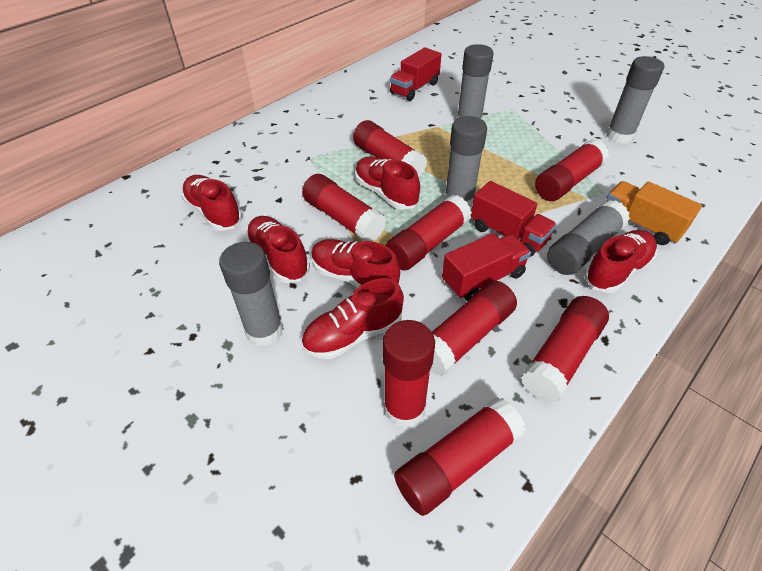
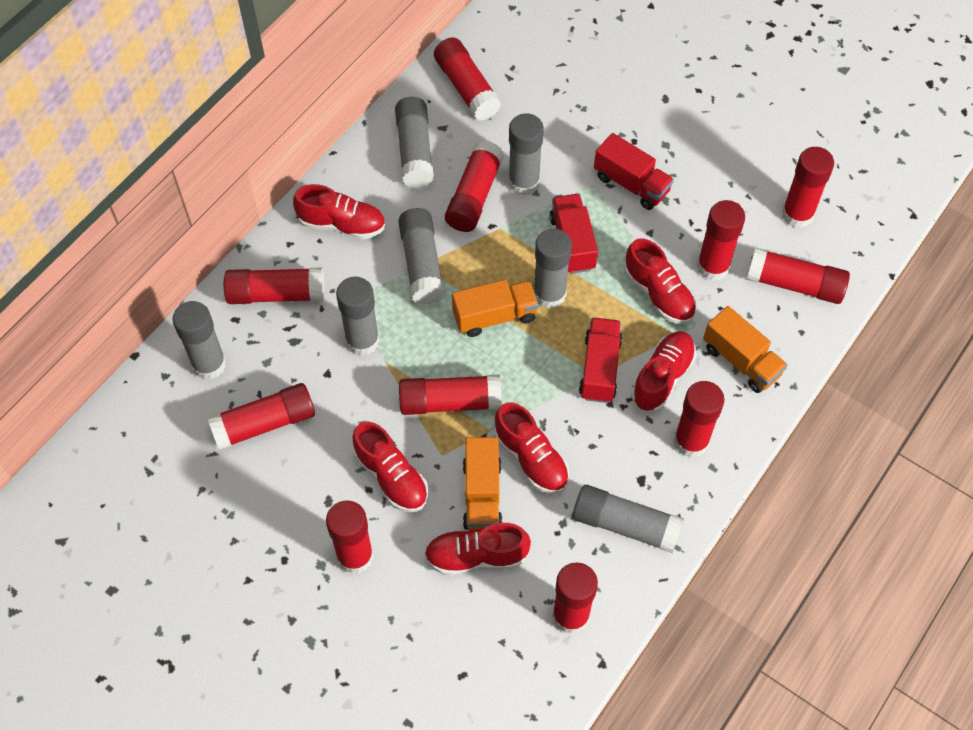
grey glue stick: 5 -> 7
orange truck: 1 -> 3
red glue stick: 8 -> 11

